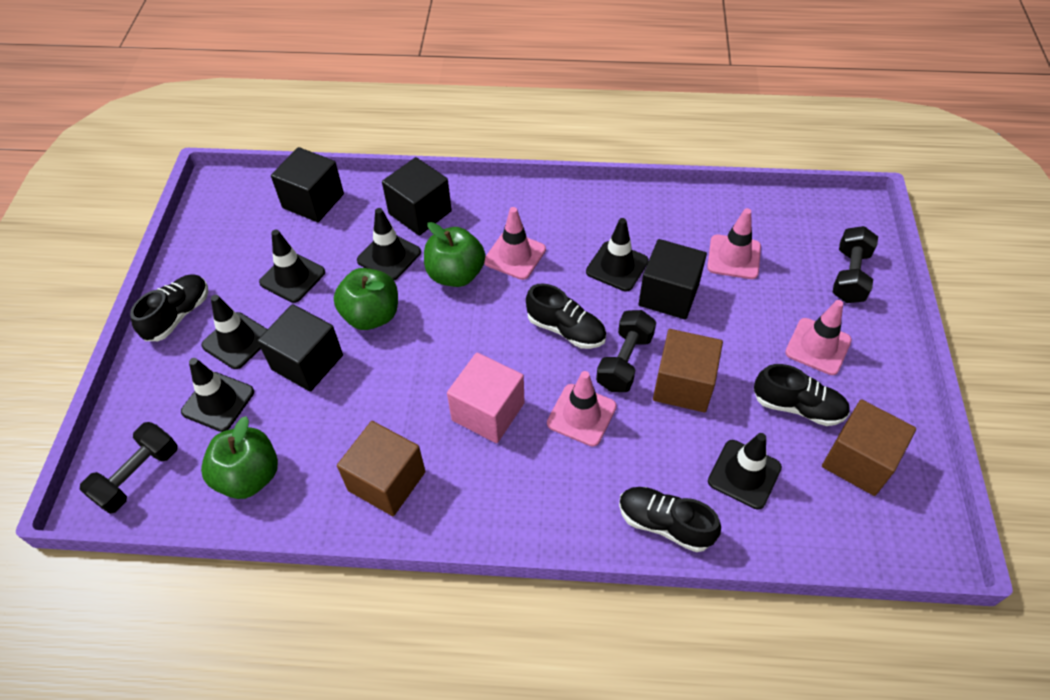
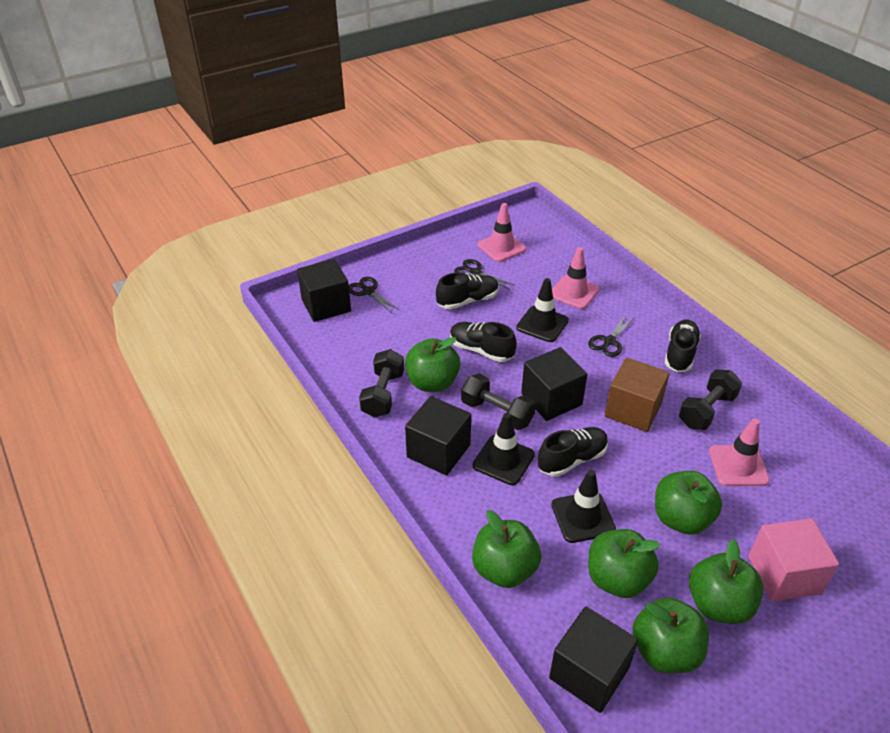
black scissors: 0 -> 3
black traffic cone: 6 -> 3
brown cube: 3 -> 1
green apple: 3 -> 6
pink traffic cone: 4 -> 3

